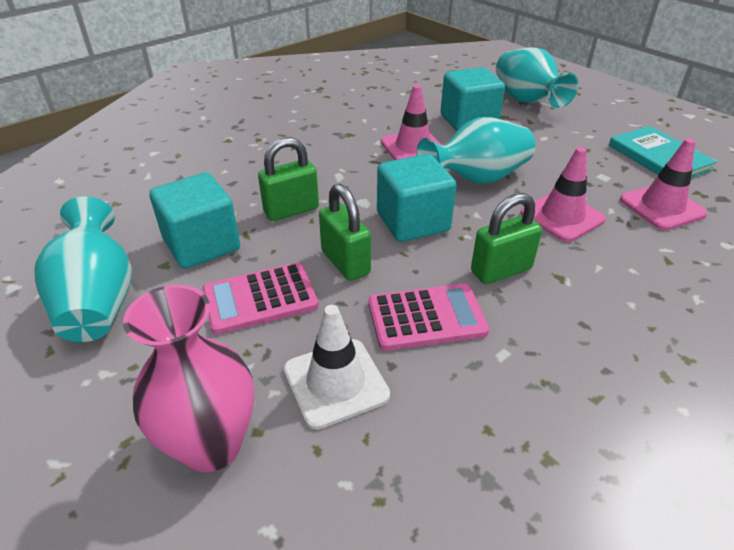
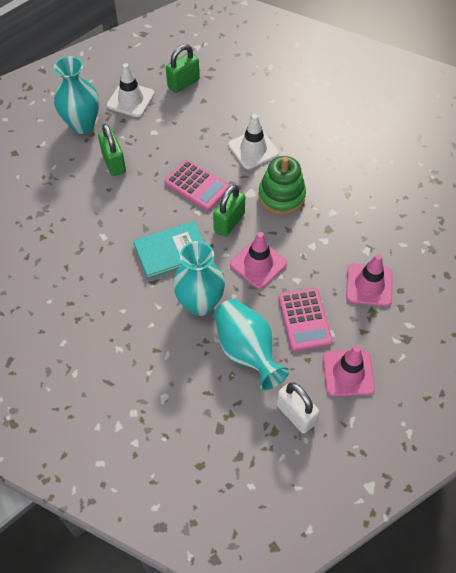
green stacking toy: 0 -> 1
pink vase: 1 -> 0
turquoise cube: 3 -> 0
white padlock: 0 -> 1
white traffic cone: 1 -> 2

